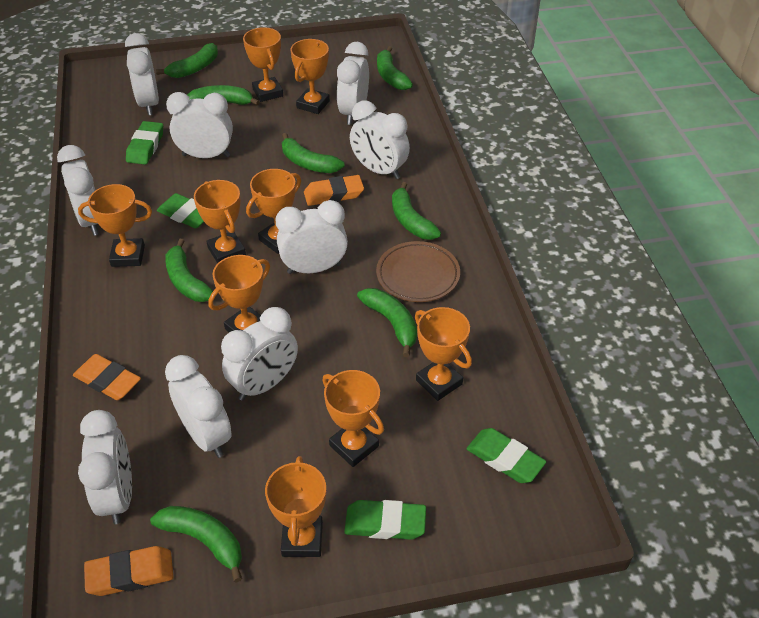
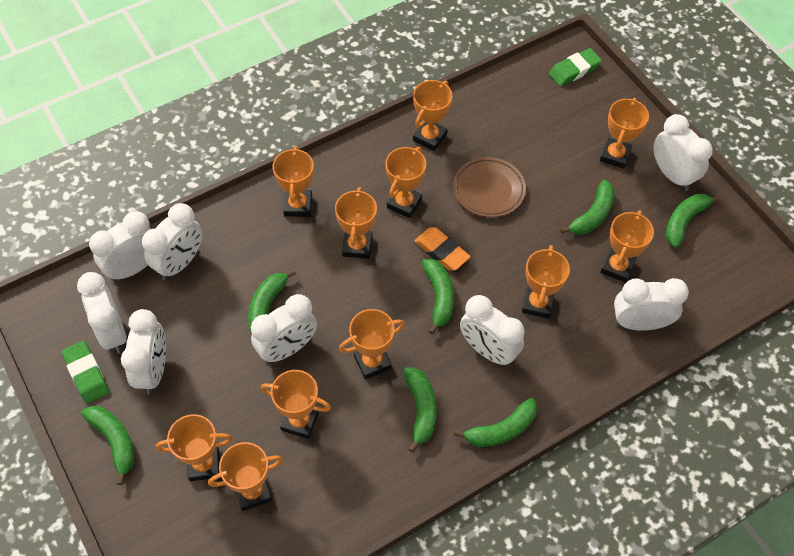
green banana: 8 -> 7
green eraser: 4 -> 2
orange eraser: 3 -> 1
orange trophy: 9 -> 11
white clock: 9 -> 8

